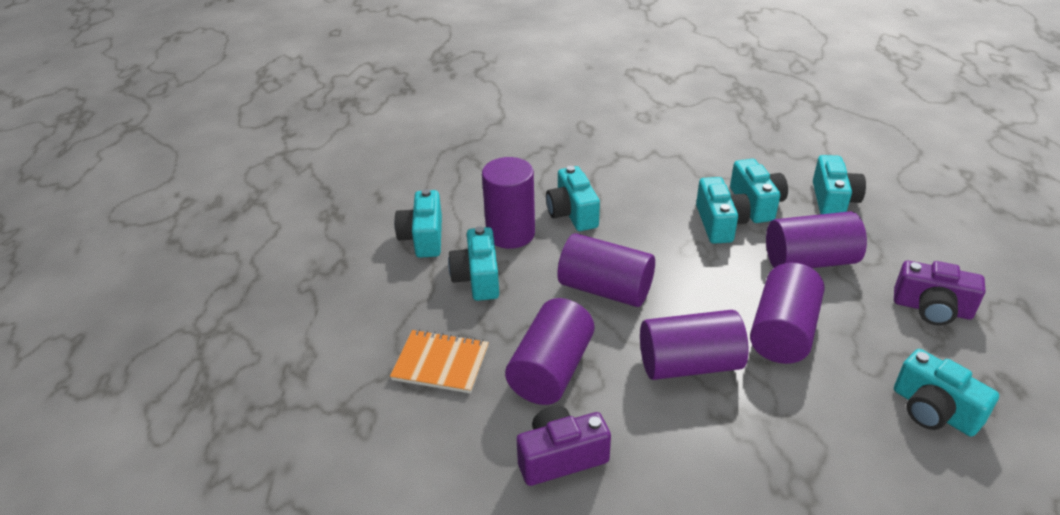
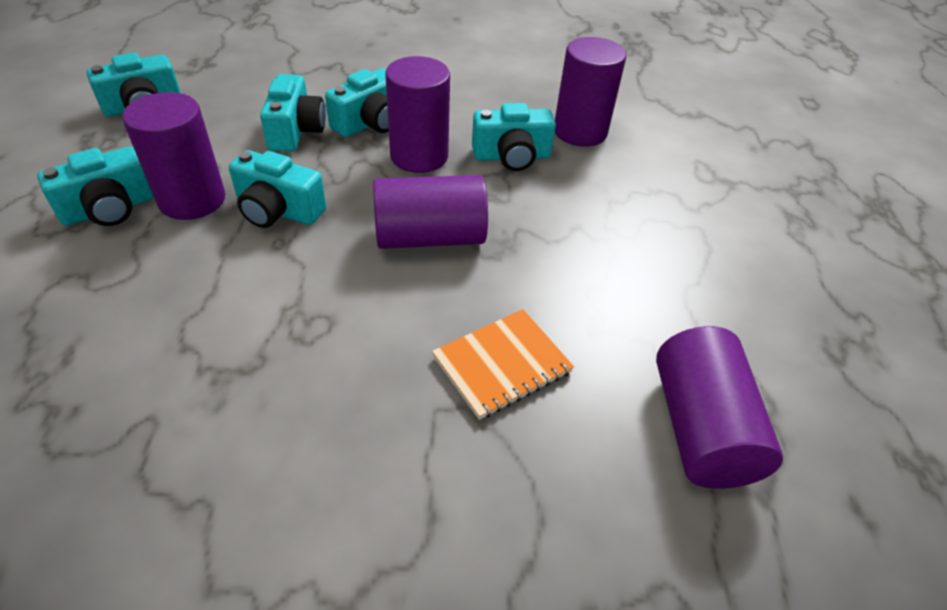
purple camera: 2 -> 0
purple cylinder: 6 -> 5
turquoise camera: 7 -> 6

